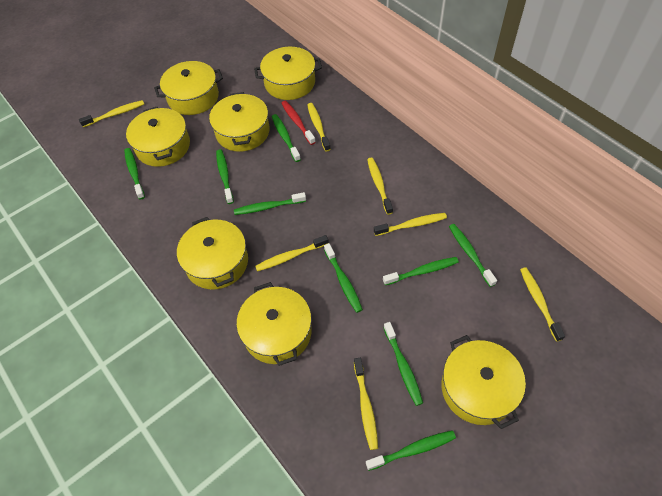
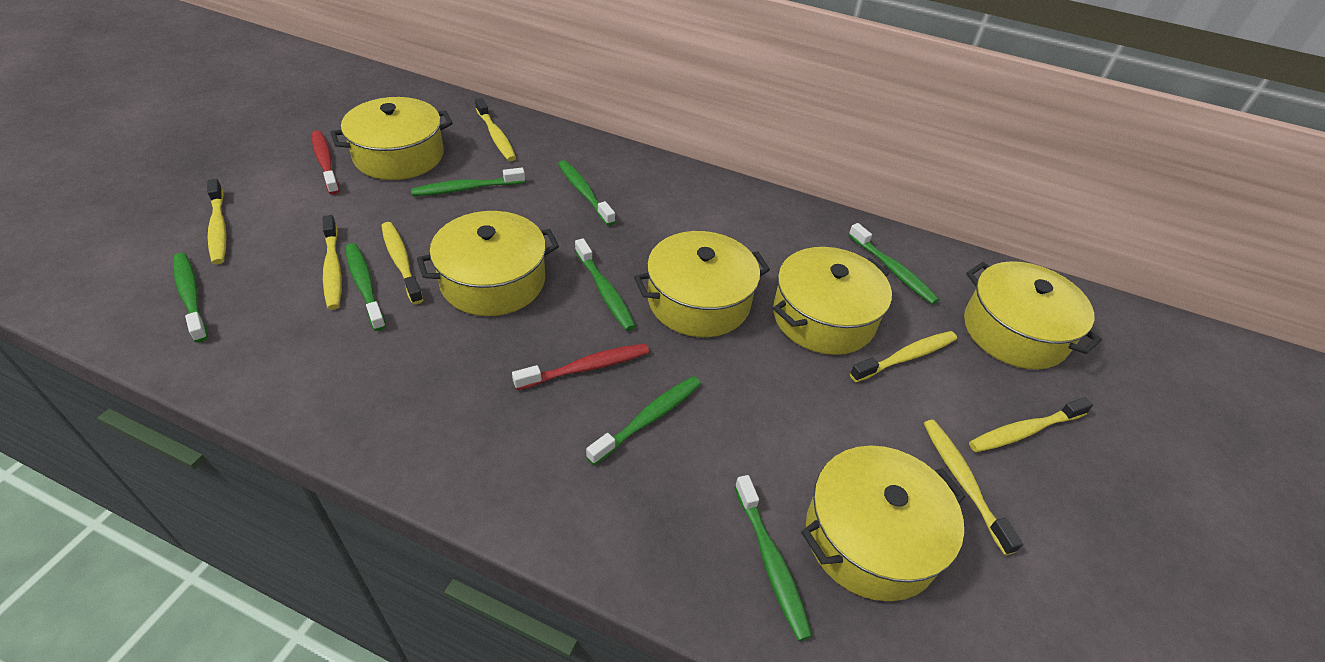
green toothbrush: 9 -> 8
red toothbrush: 1 -> 2
yellow pot: 7 -> 6

